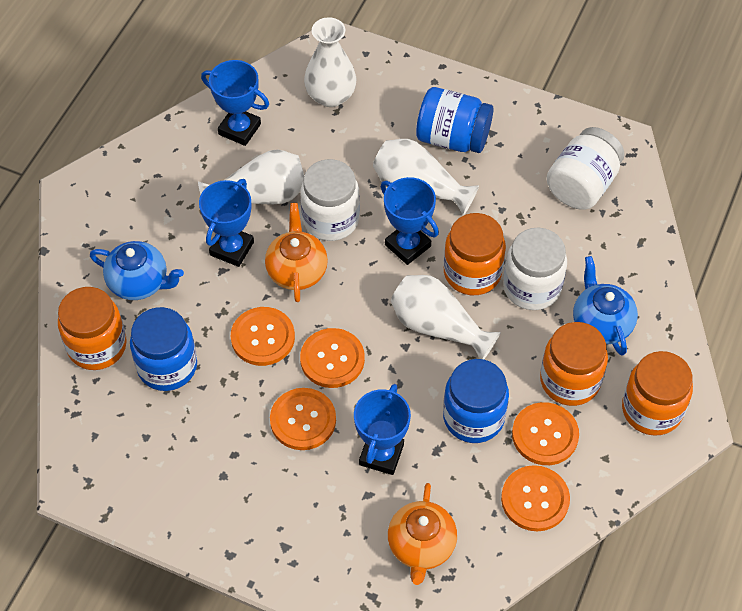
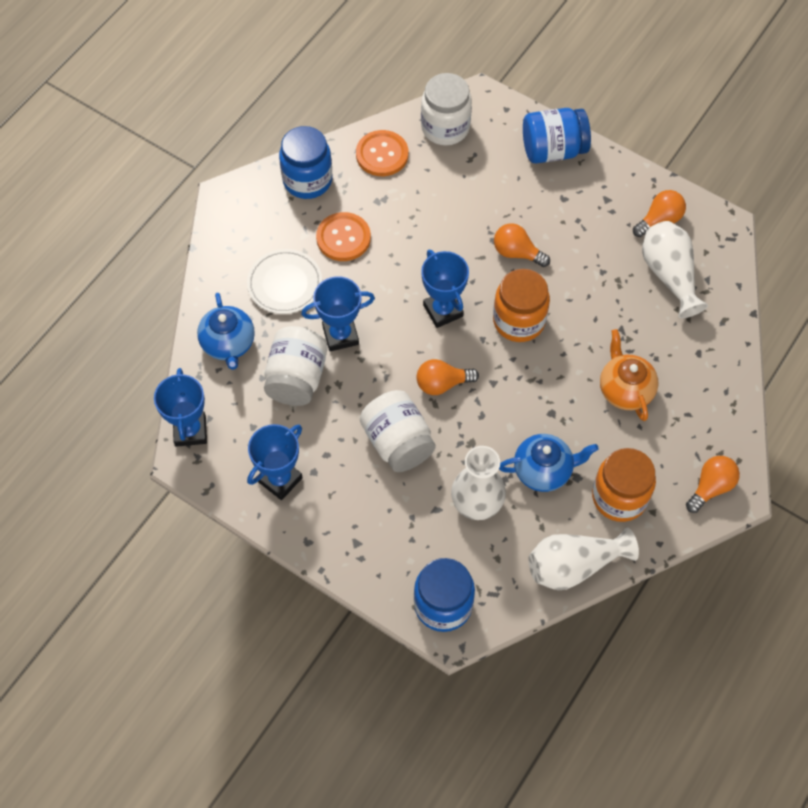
orange button: 5 -> 2
orange jar: 4 -> 2
orange light bulb: 0 -> 4
orange teapot: 2 -> 1
white plate: 0 -> 1
white vase: 4 -> 3

